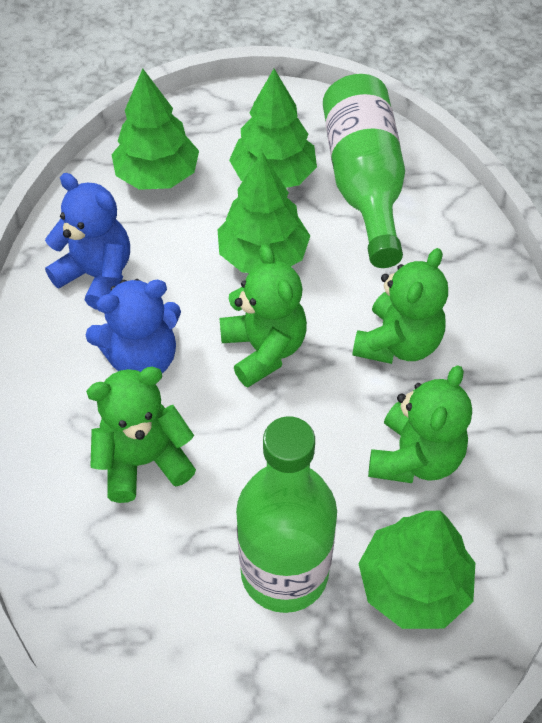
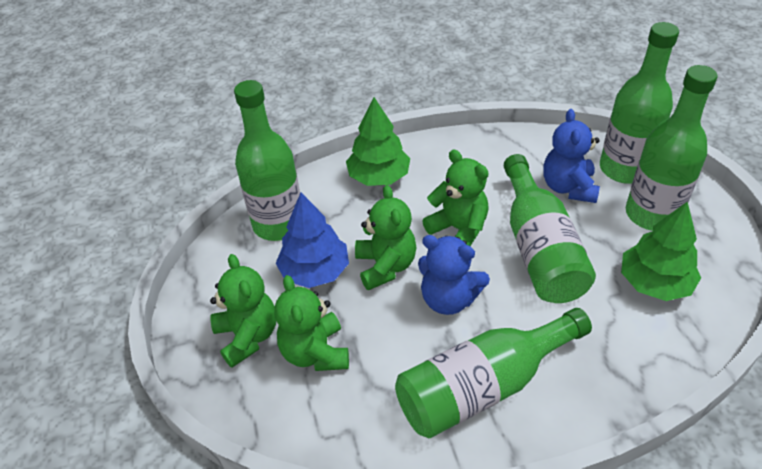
blue tree: 0 -> 1
green bottle: 2 -> 5
green tree: 4 -> 2

